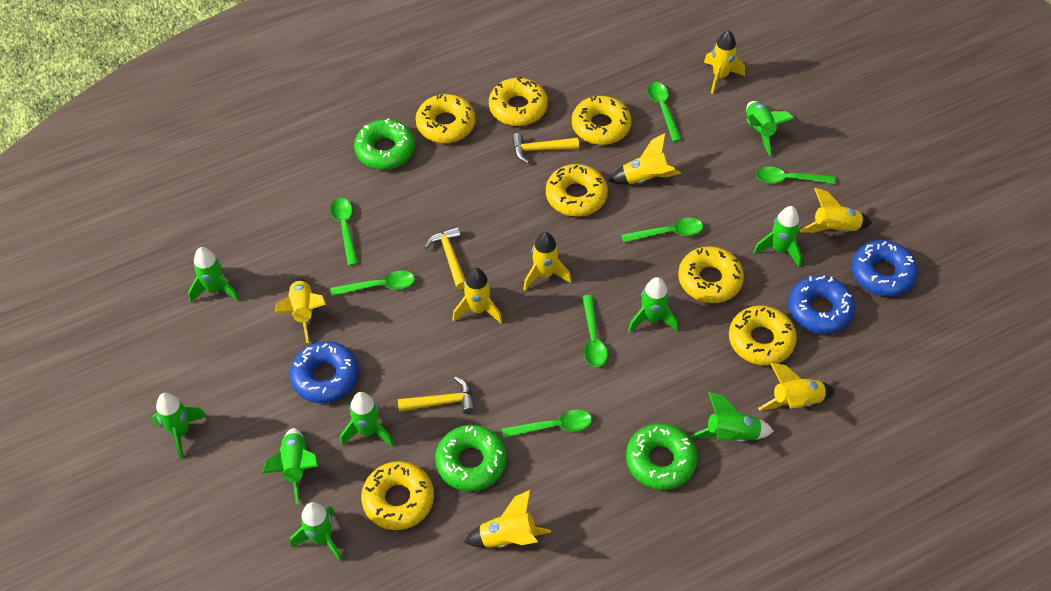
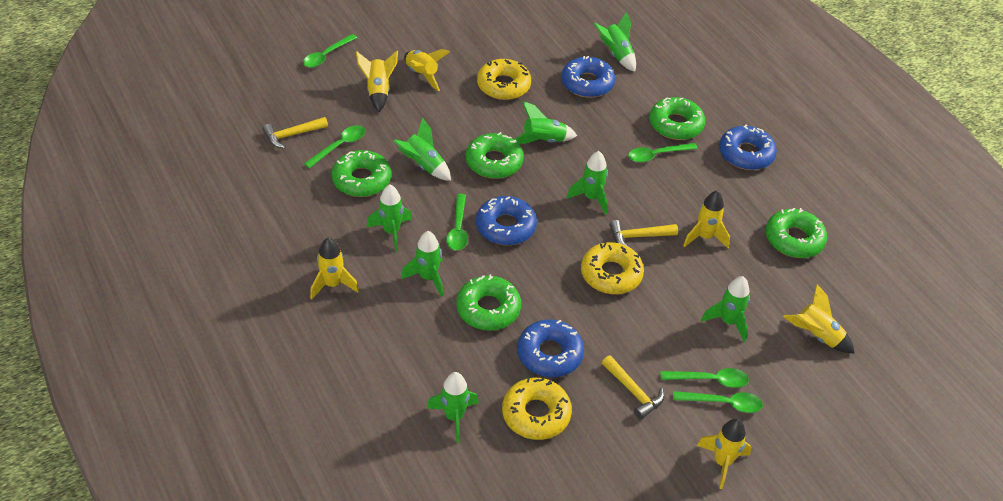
blue donut: 3 -> 4
green donut: 3 -> 5
green rocket: 9 -> 8
green spoon: 7 -> 6
yellow donut: 7 -> 3
yellow rocket: 8 -> 6

